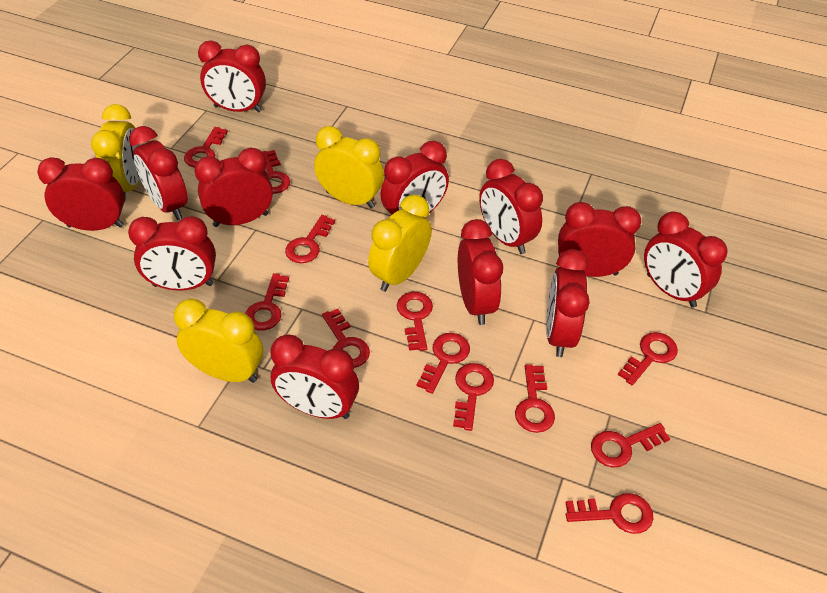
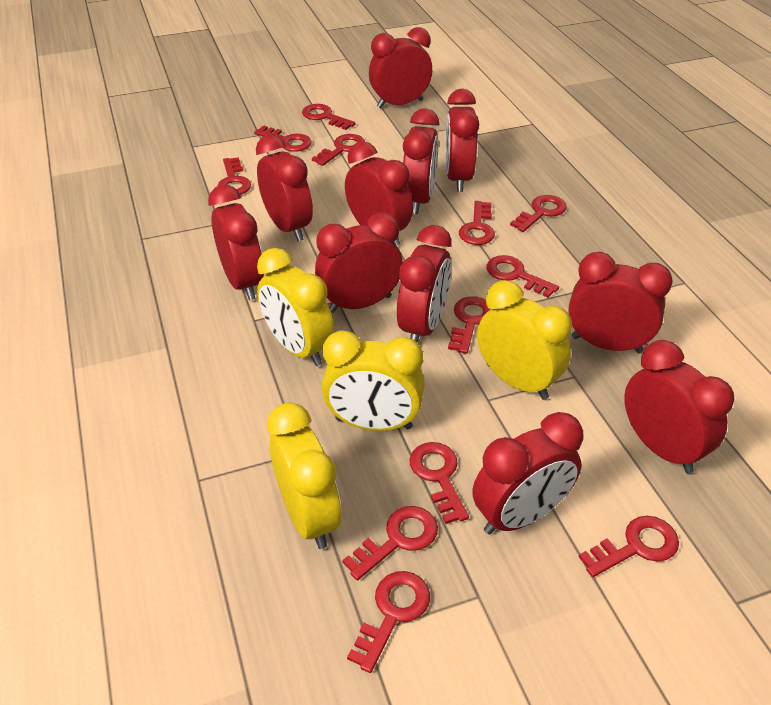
red clock: 12 -> 11

